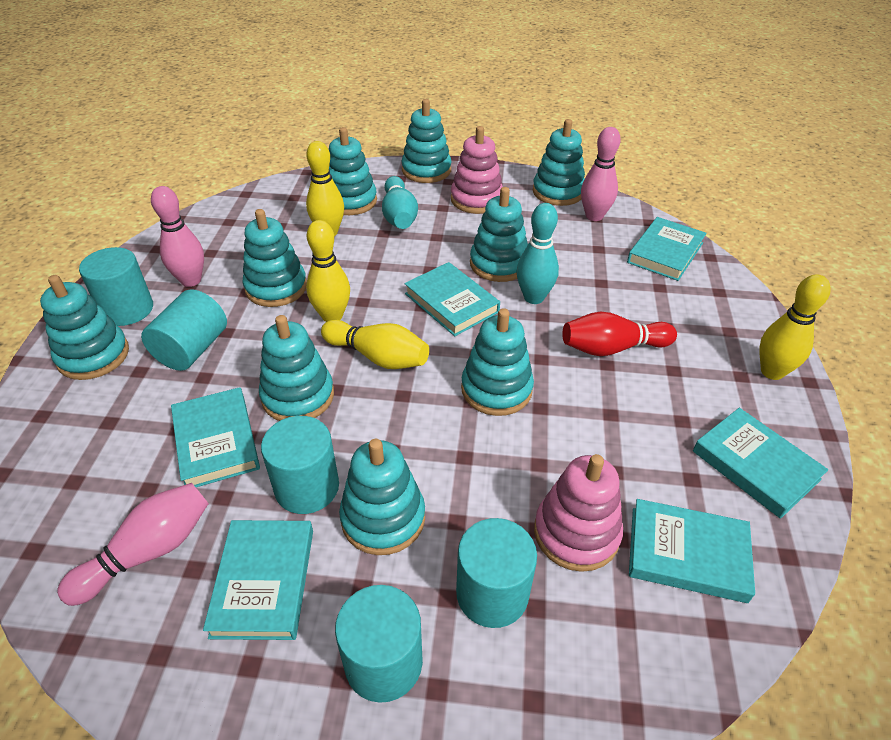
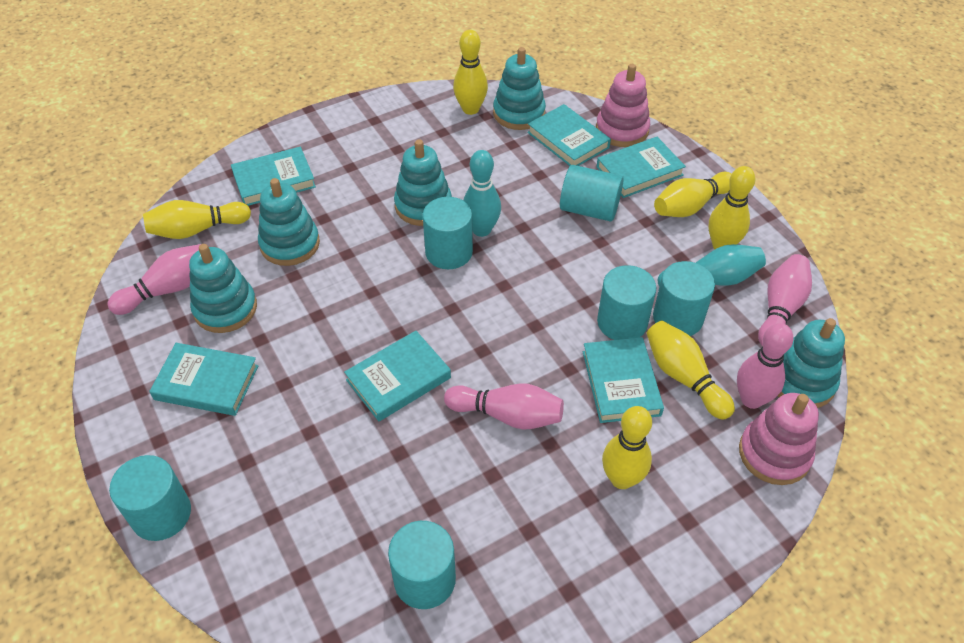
pink bowling pin: 3 -> 4
red bowling pin: 1 -> 0
turquoise cylinder: 5 -> 6
turquoise stacking toy: 9 -> 5
yellow bowling pin: 4 -> 6

